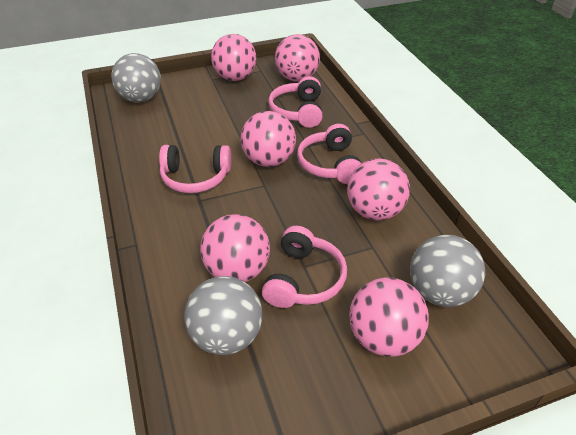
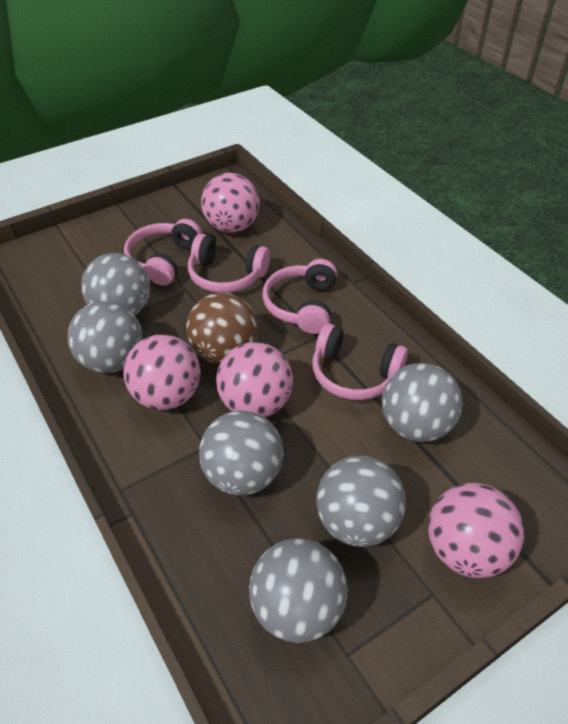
brown ball: 0 -> 1
grey ball: 3 -> 6
pink ball: 6 -> 4

